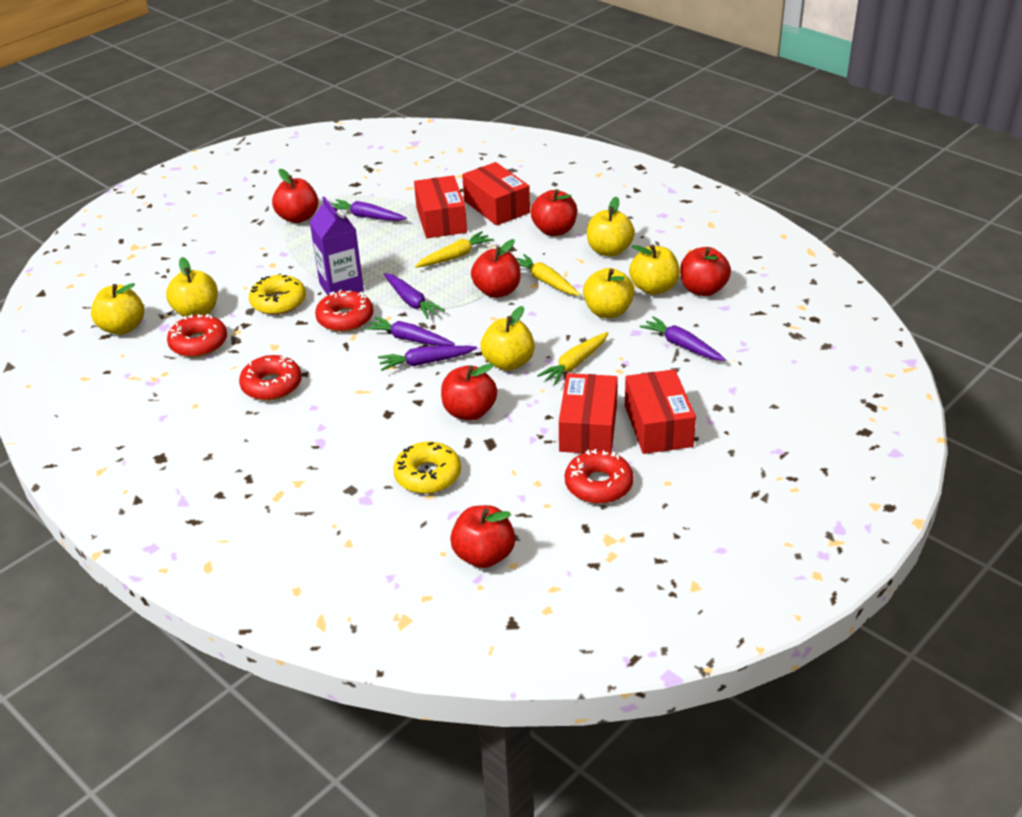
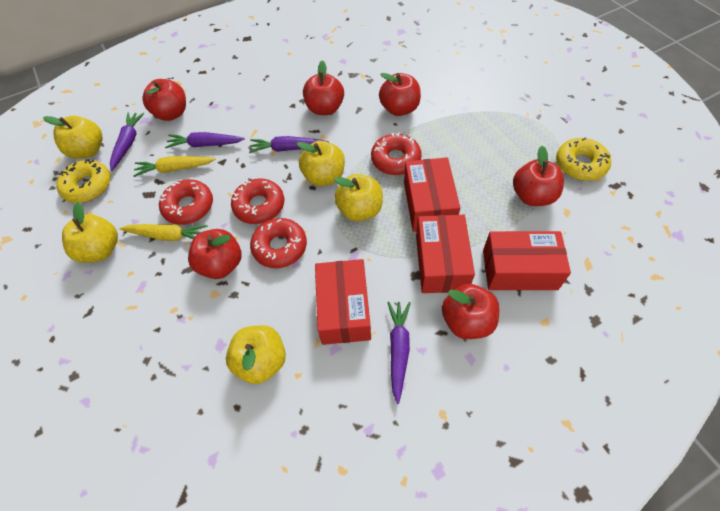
purple carrot: 5 -> 4
purple carton: 1 -> 0
yellow apple: 6 -> 5
yellow carrot: 3 -> 2

